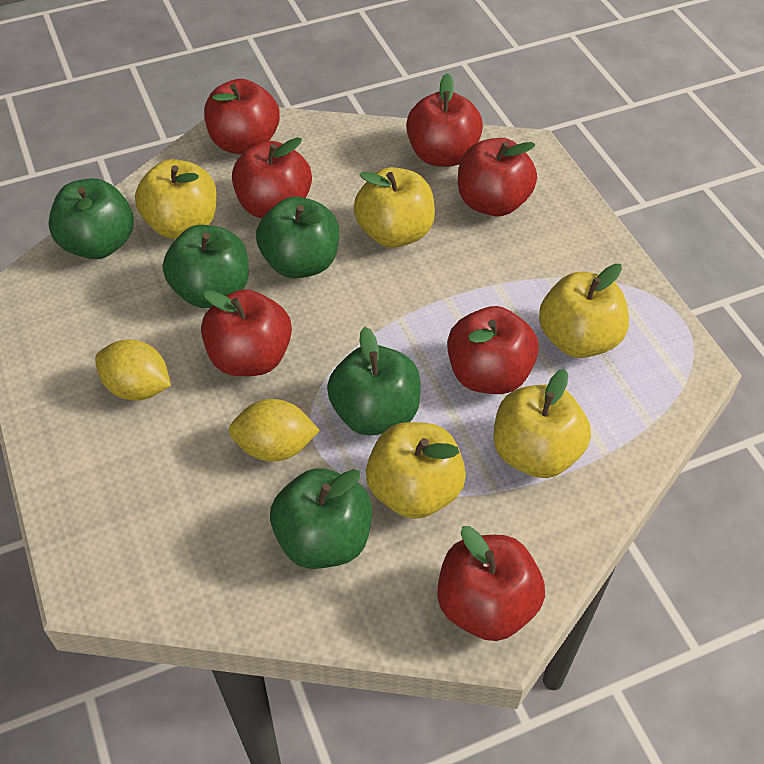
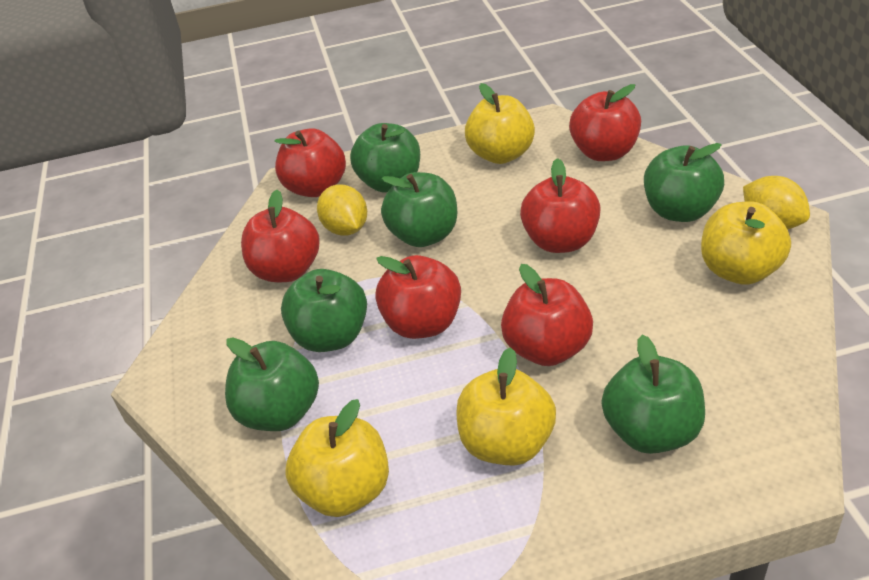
green apple: 5 -> 6
red apple: 7 -> 6
yellow apple: 5 -> 4

